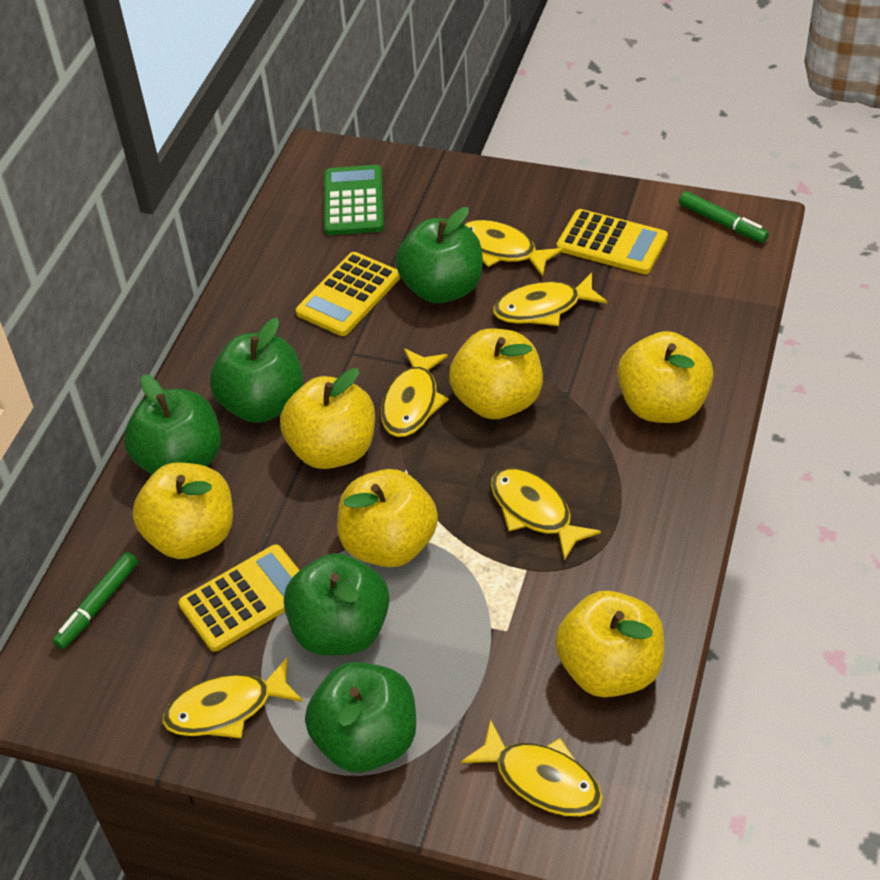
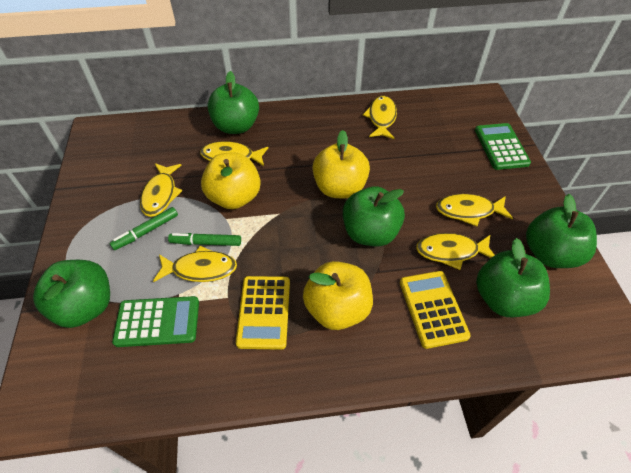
green calculator: 1 -> 2
yellow apple: 6 -> 3
yellow calculator: 3 -> 2

